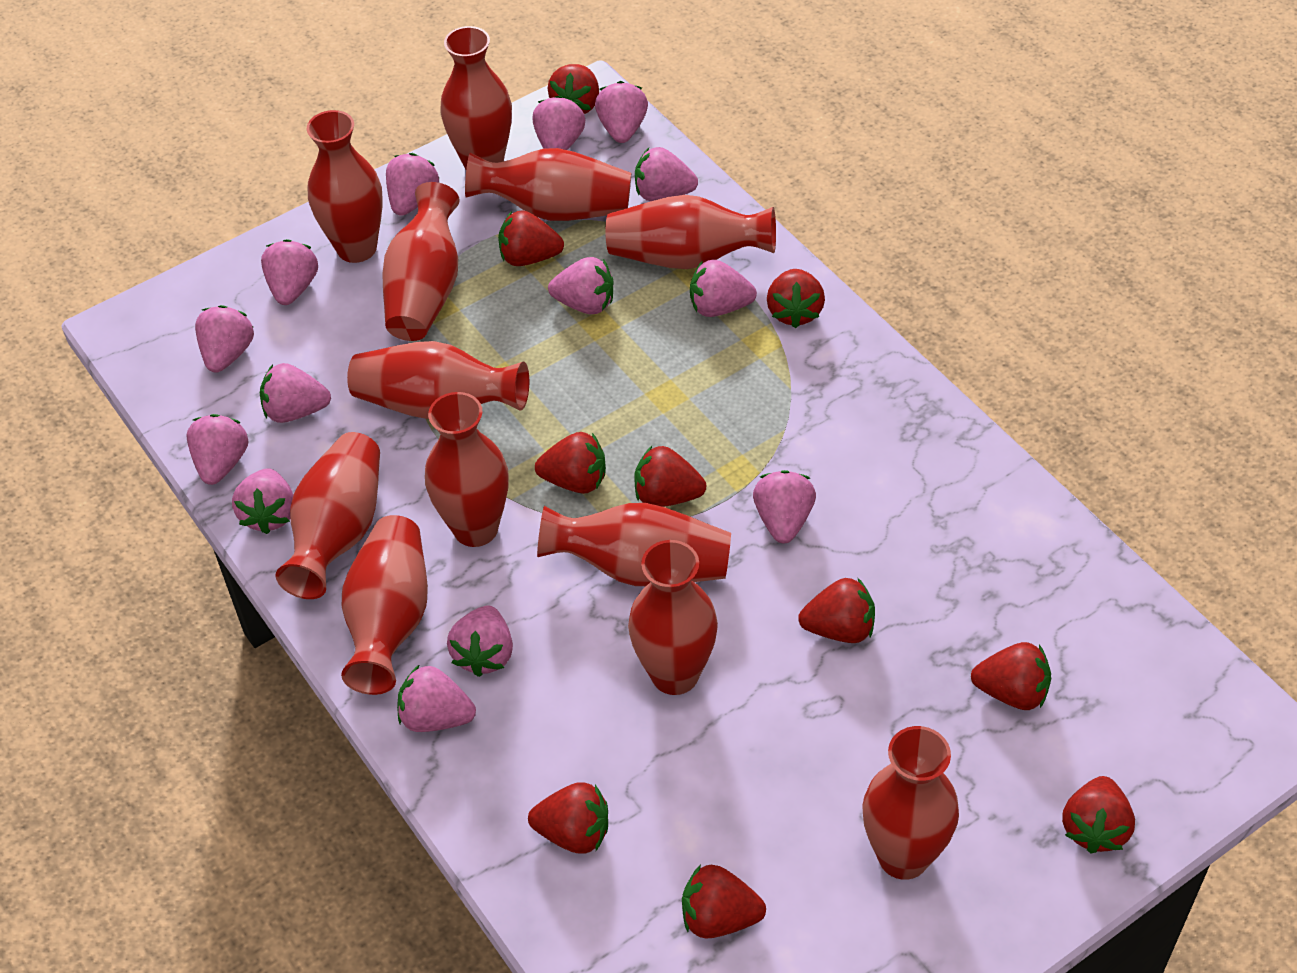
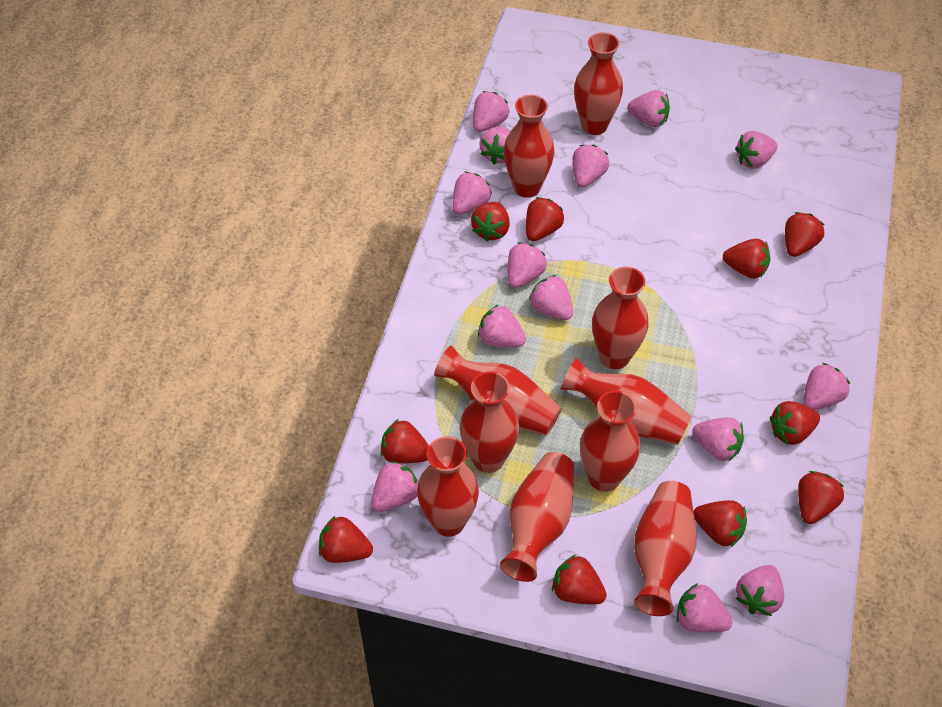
red vase: 12 -> 10

